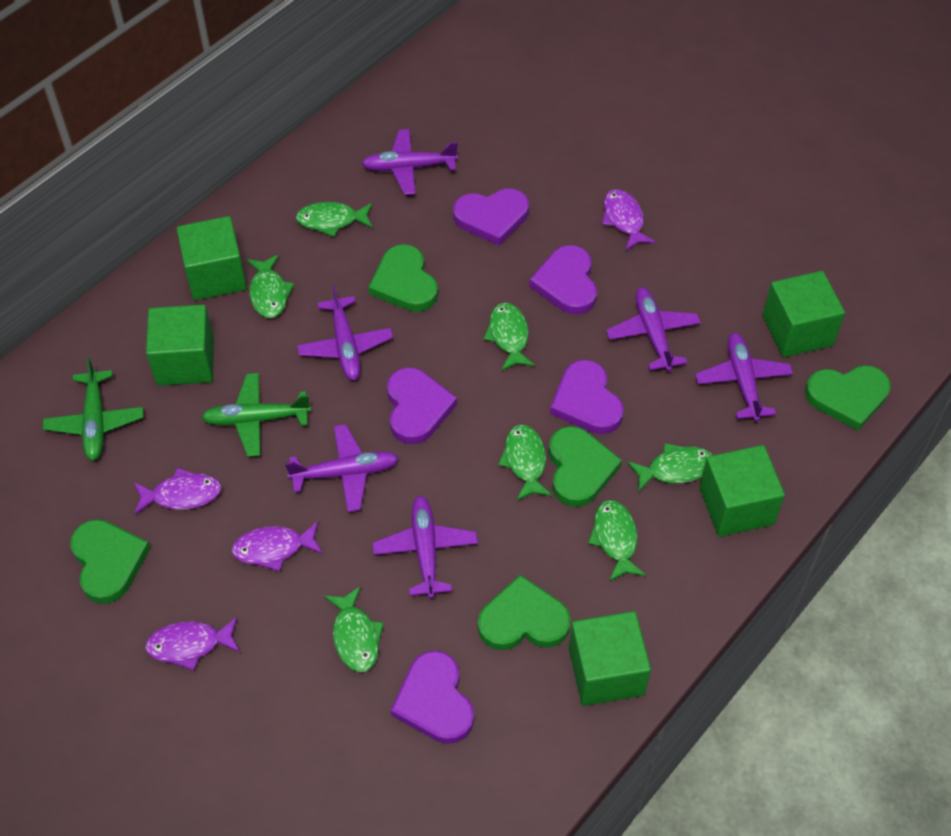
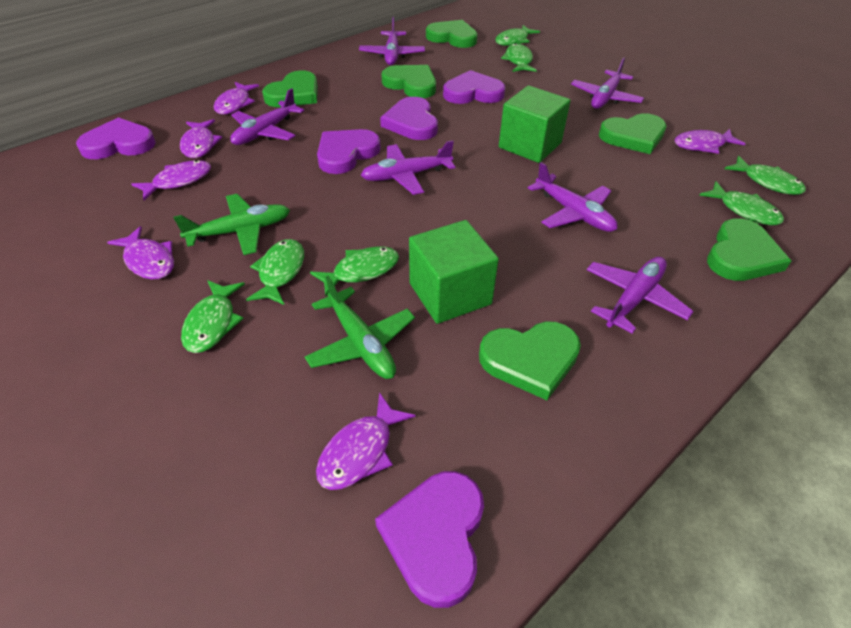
green cube: 5 -> 2
green heart: 5 -> 6
purple fish: 4 -> 6

